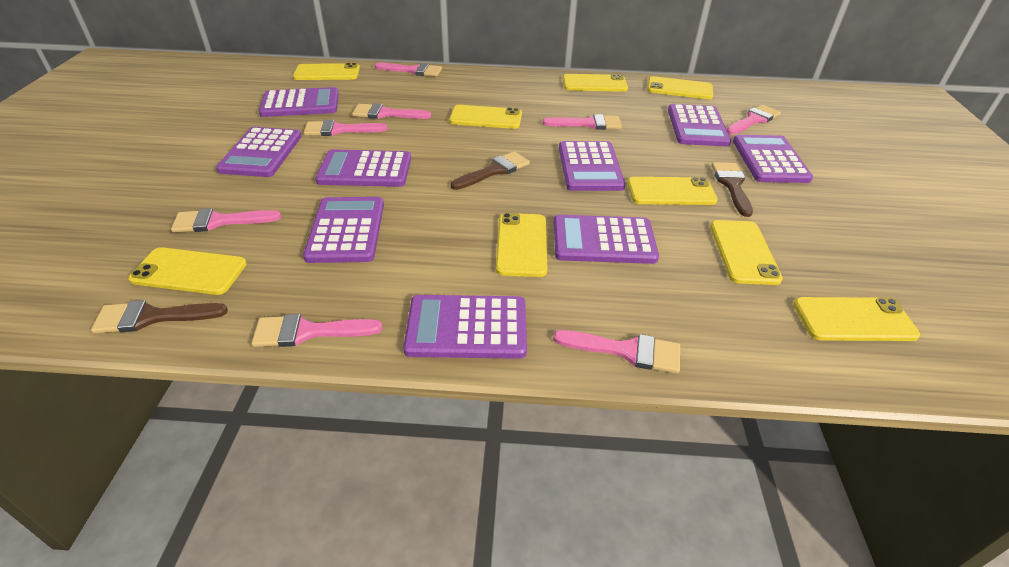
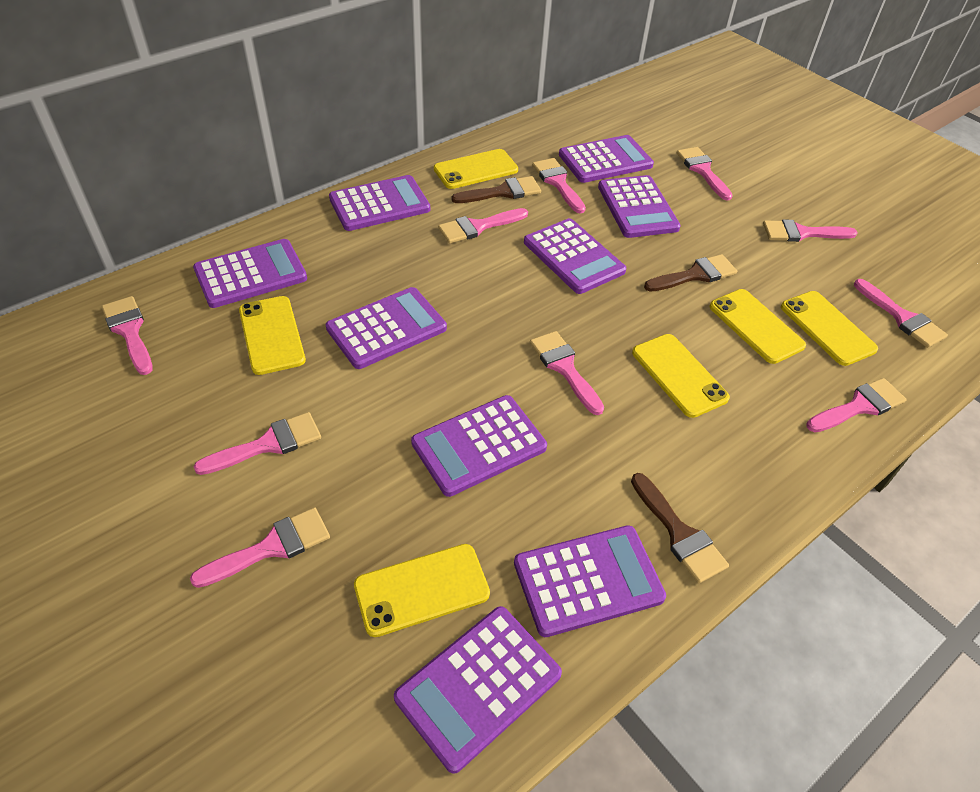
pink brush: 8 -> 10
yellow phone: 9 -> 6

